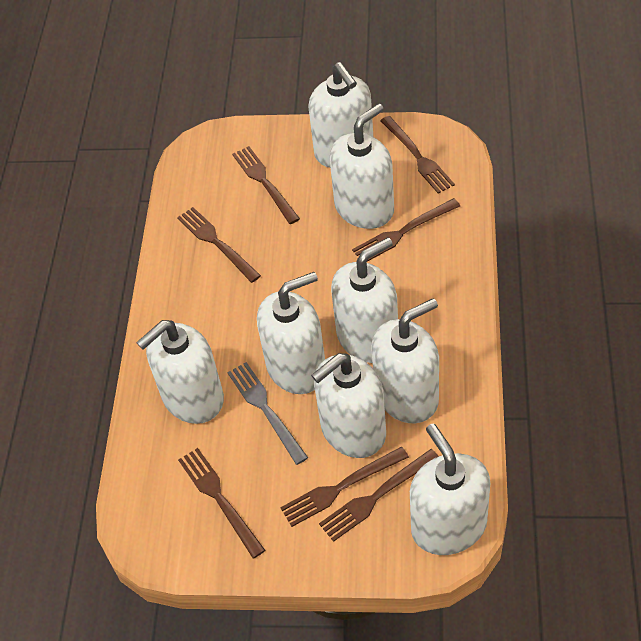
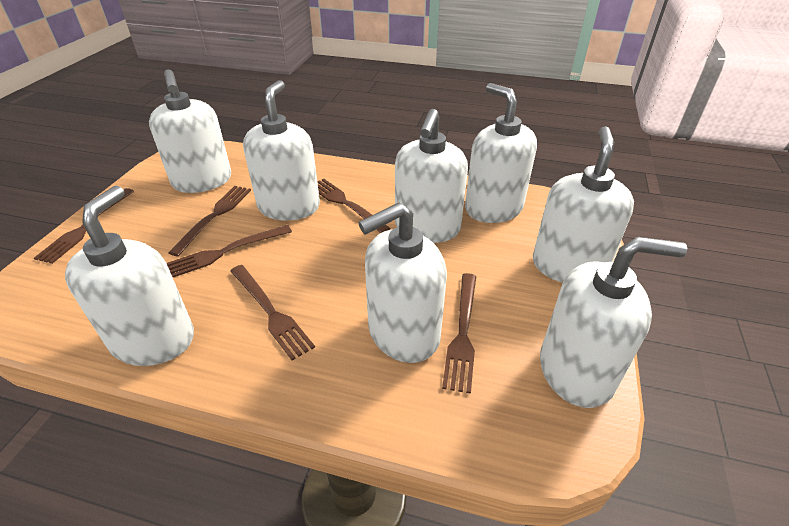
brown fork: 7 -> 6
grey fork: 1 -> 0

